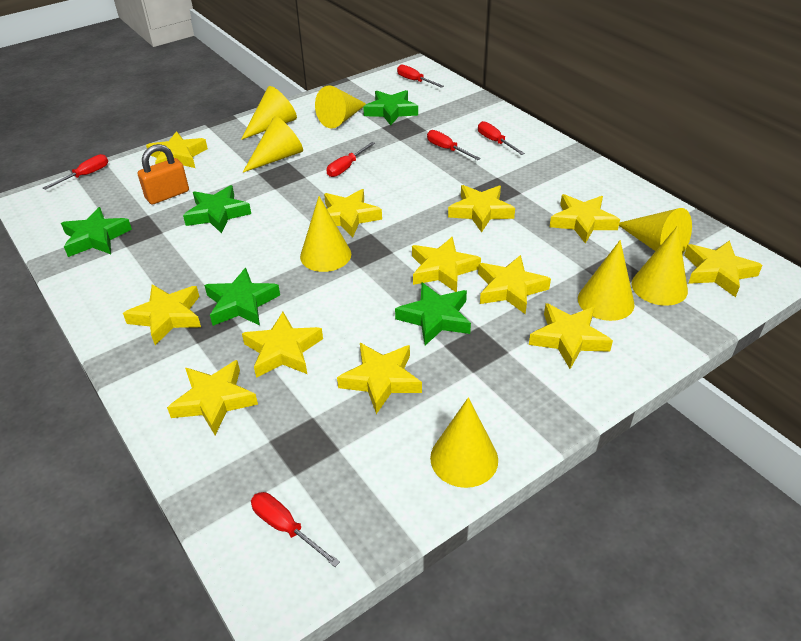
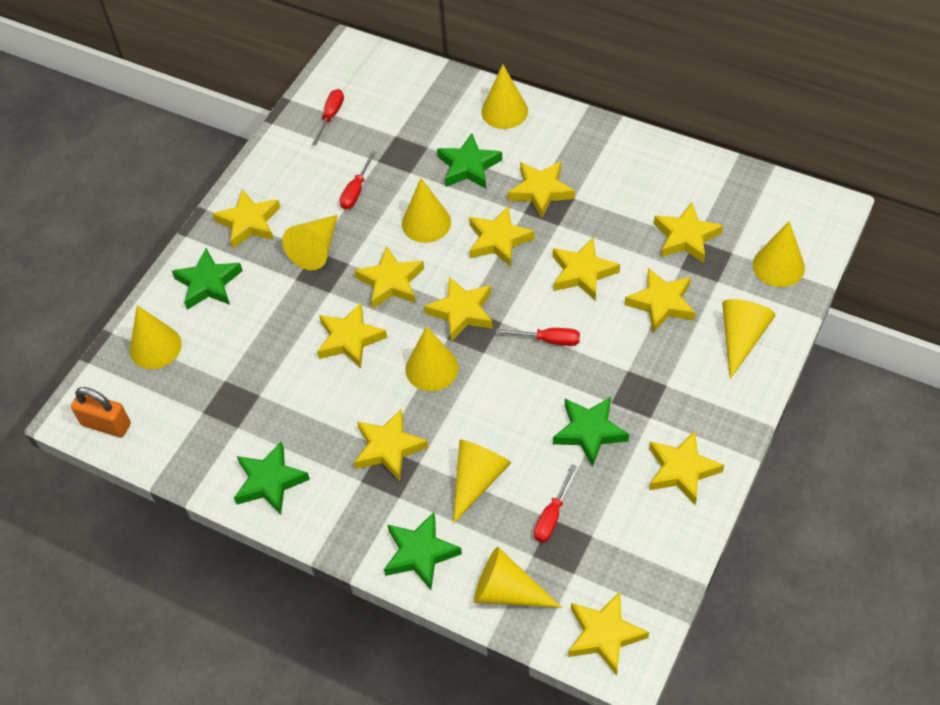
red screwdriver: 6 -> 4
yellow cone: 8 -> 9

